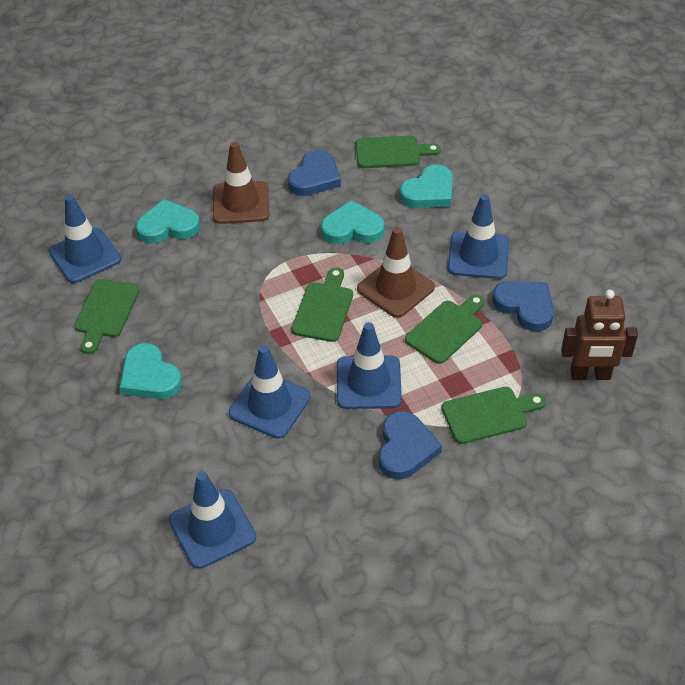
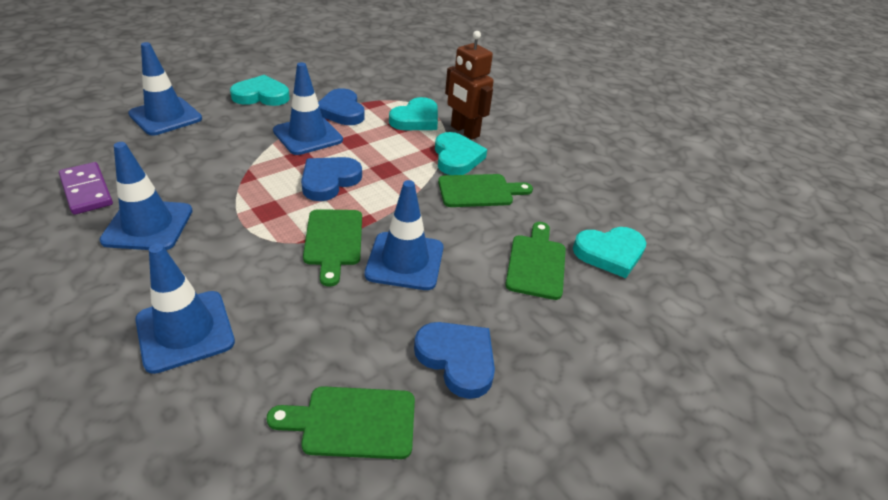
brown traffic cone: 2 -> 0
green cutting board: 5 -> 4
purple domino: 0 -> 1

